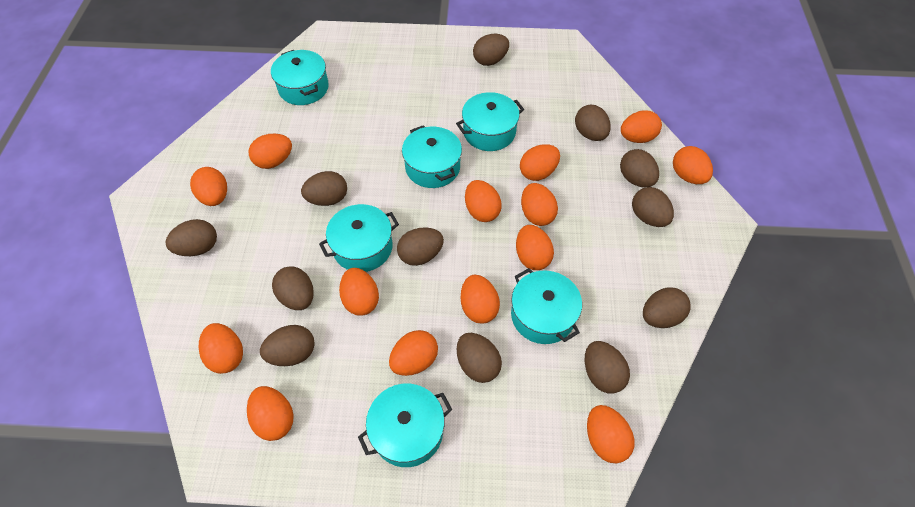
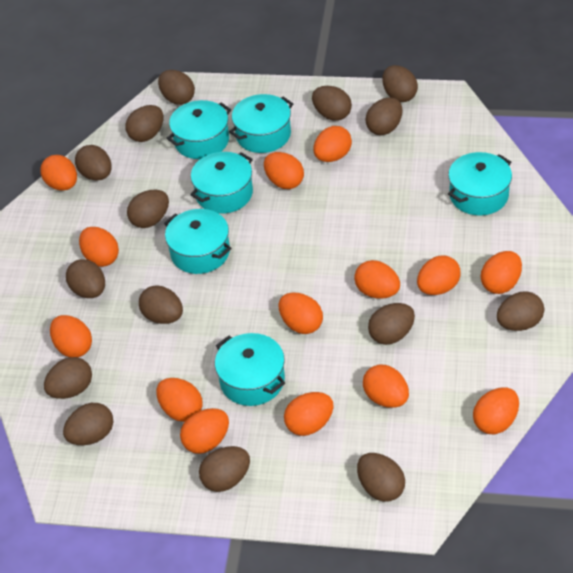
brown egg: 12 -> 15

